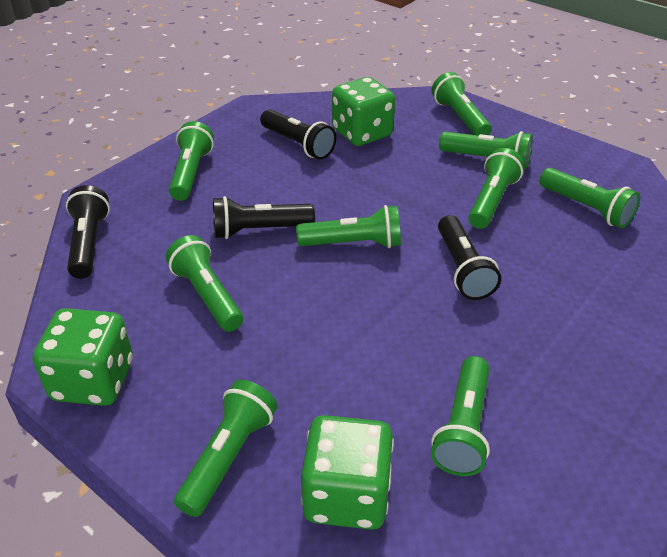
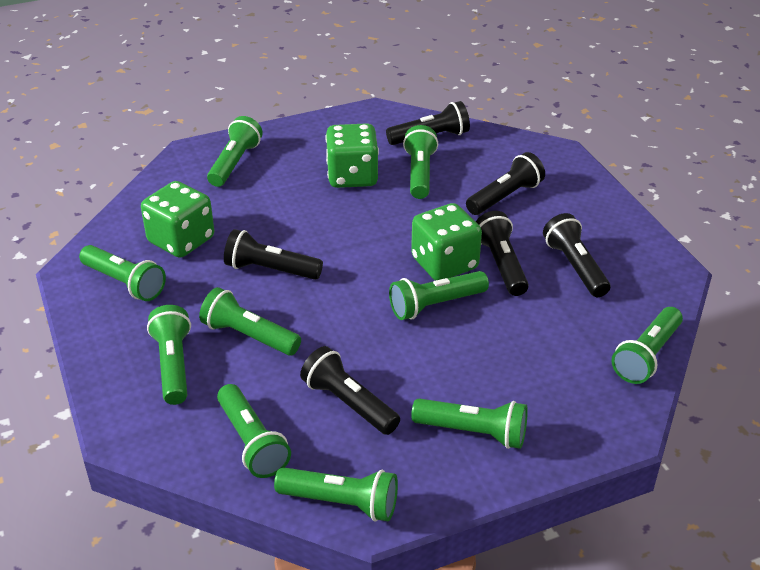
black flashlight: 4 -> 6
green flashlight: 9 -> 10

